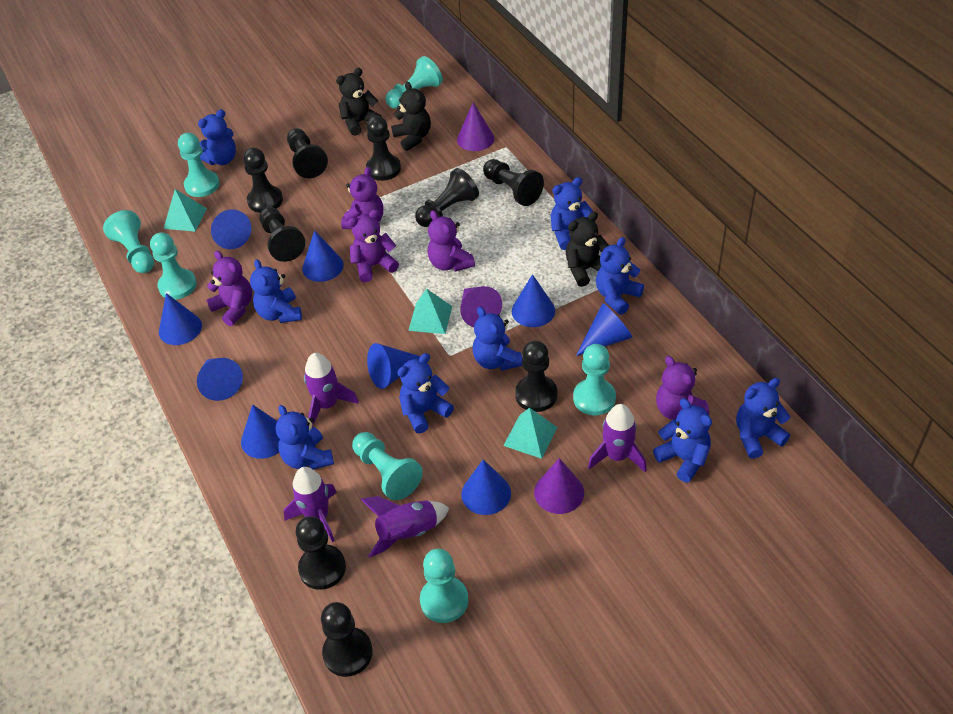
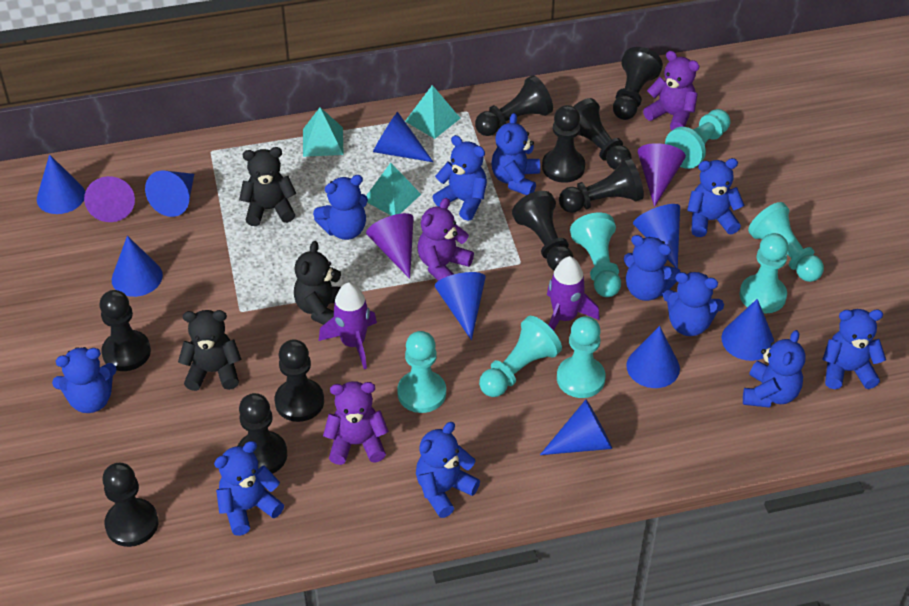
black pawn: 9 -> 10
blue teddy bear: 9 -> 11
purple rocket: 4 -> 2
purple teddy bear: 5 -> 3

